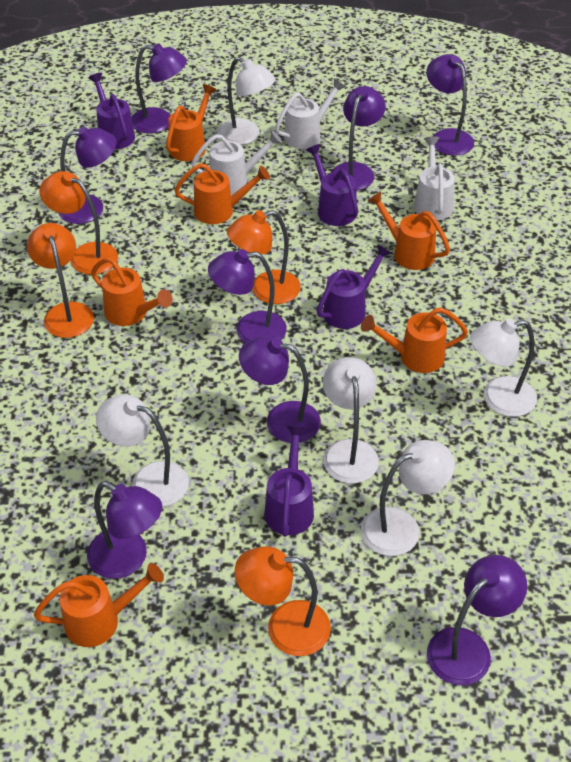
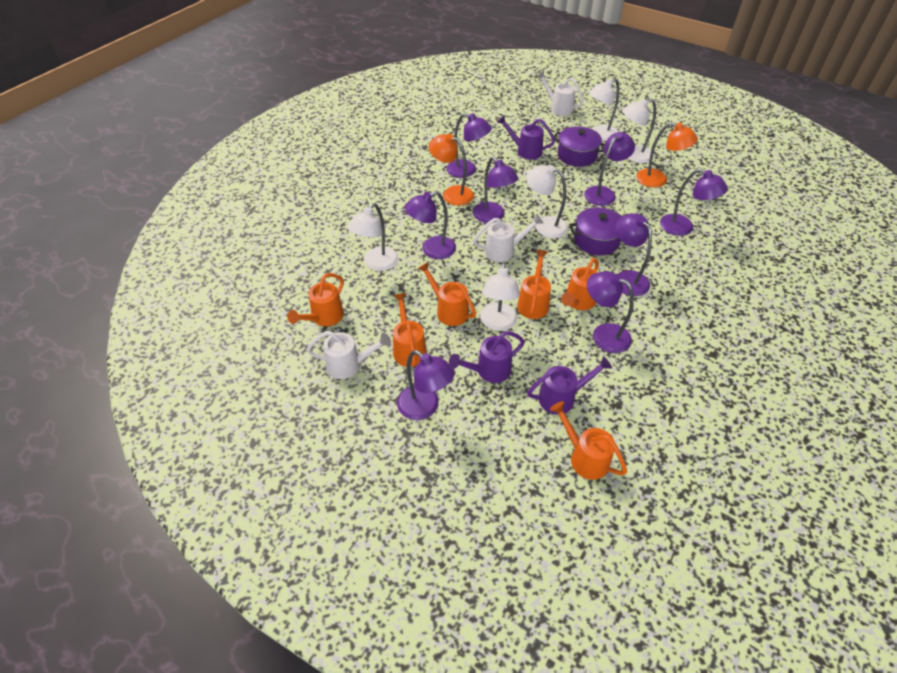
orange lamp: 4 -> 2
purple pot: 0 -> 2
purple watering can: 4 -> 3

